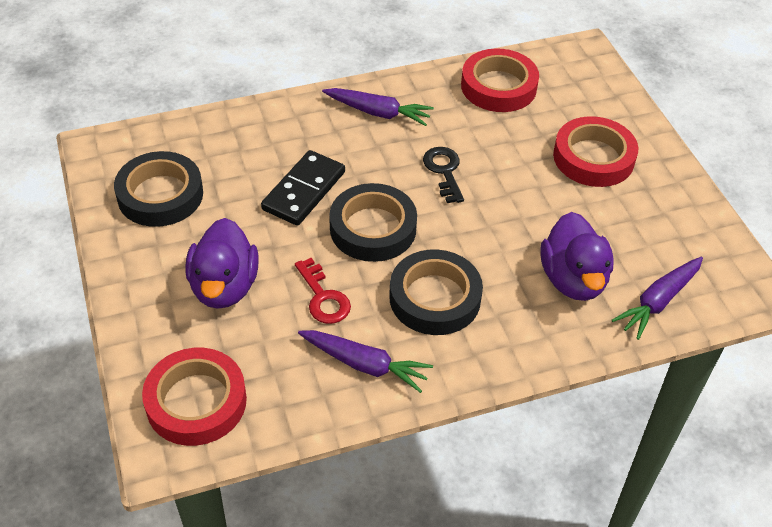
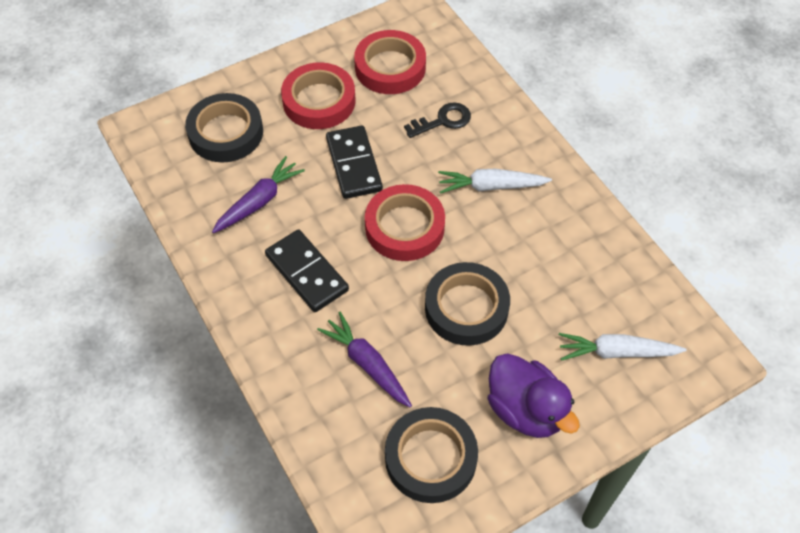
black domino: 1 -> 2
purple carrot: 3 -> 2
purple duck: 2 -> 1
red key: 1 -> 0
white carrot: 0 -> 2

